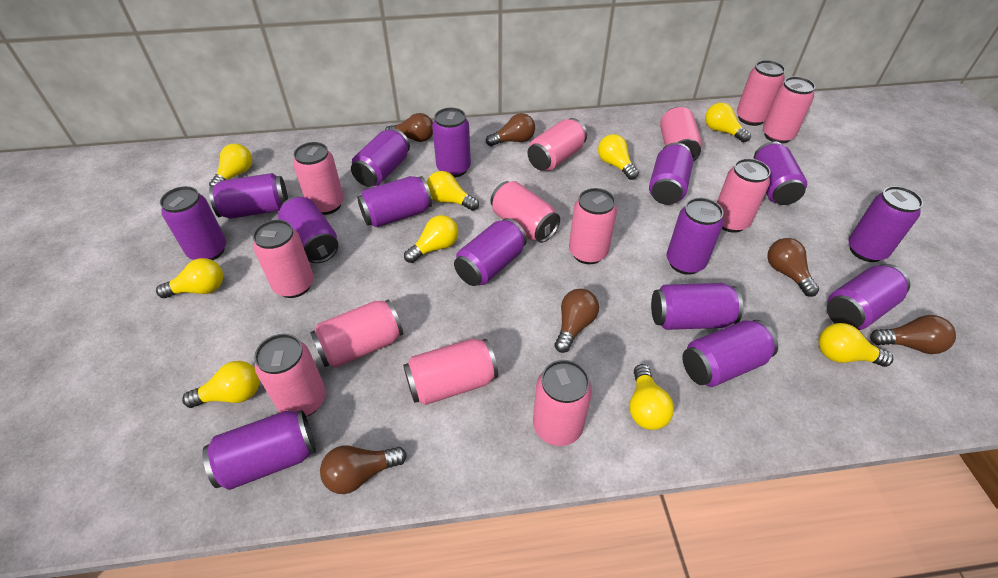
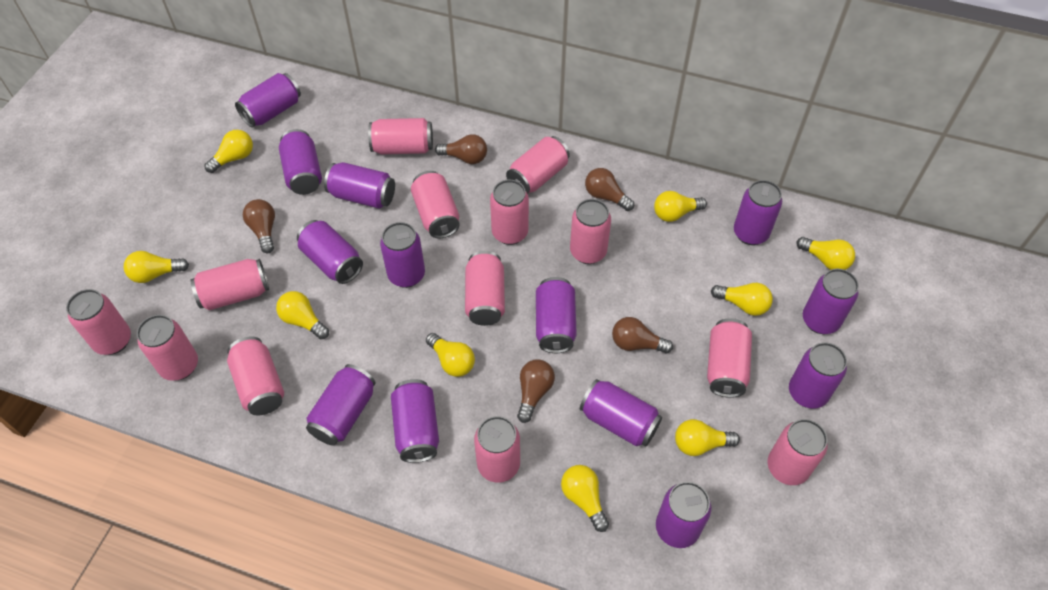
brown light bulb: 6 -> 5
purple can: 15 -> 13

